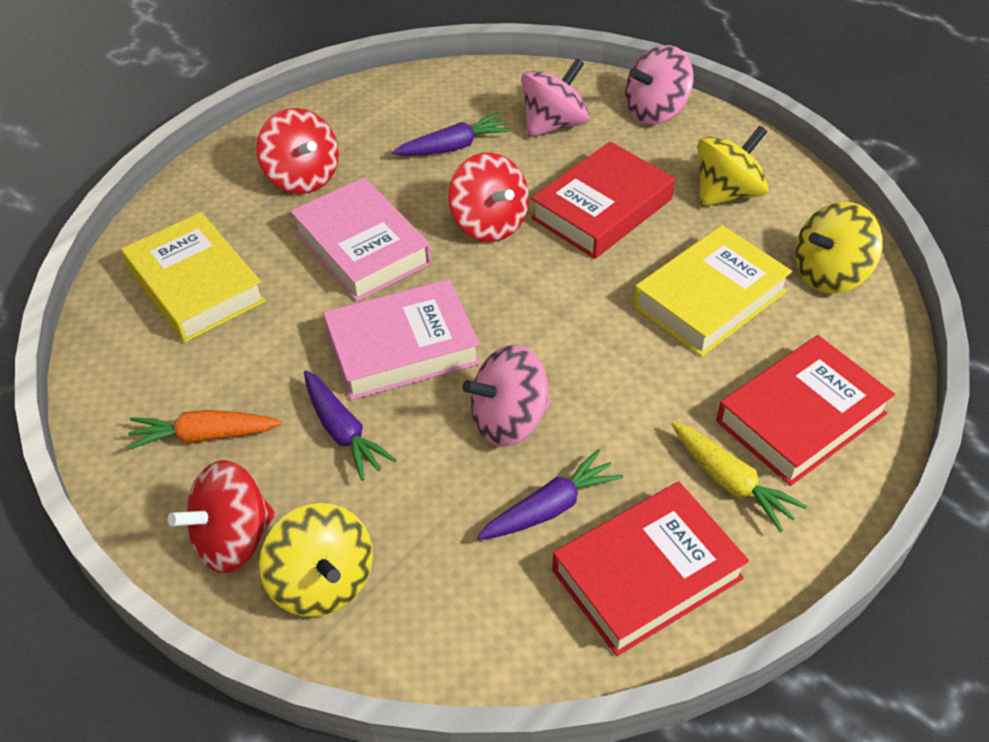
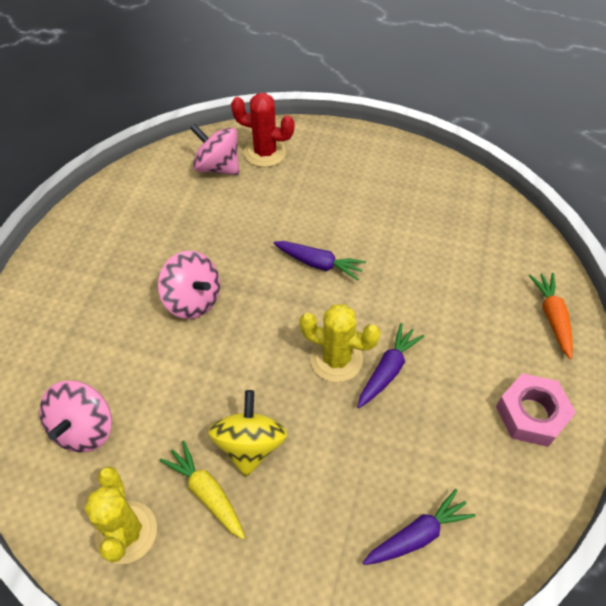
pink book: 2 -> 0
pink nut: 0 -> 1
red book: 3 -> 0
red cactus: 0 -> 1
red spinning top: 3 -> 0
yellow book: 2 -> 0
yellow cactus: 0 -> 2
yellow spinning top: 3 -> 1

